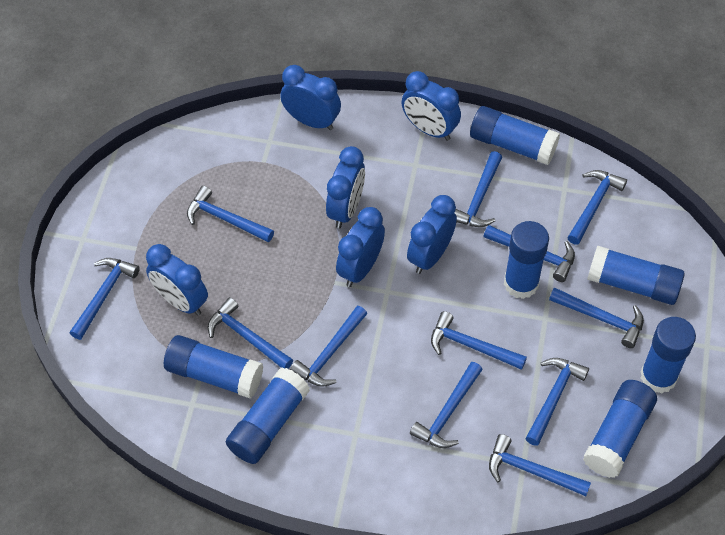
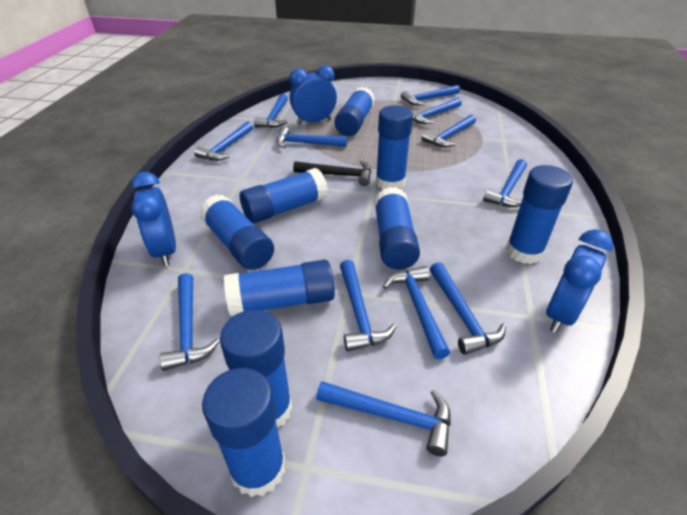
black hammer: 0 -> 1
blue clock: 6 -> 3
blue glue stick: 7 -> 9

